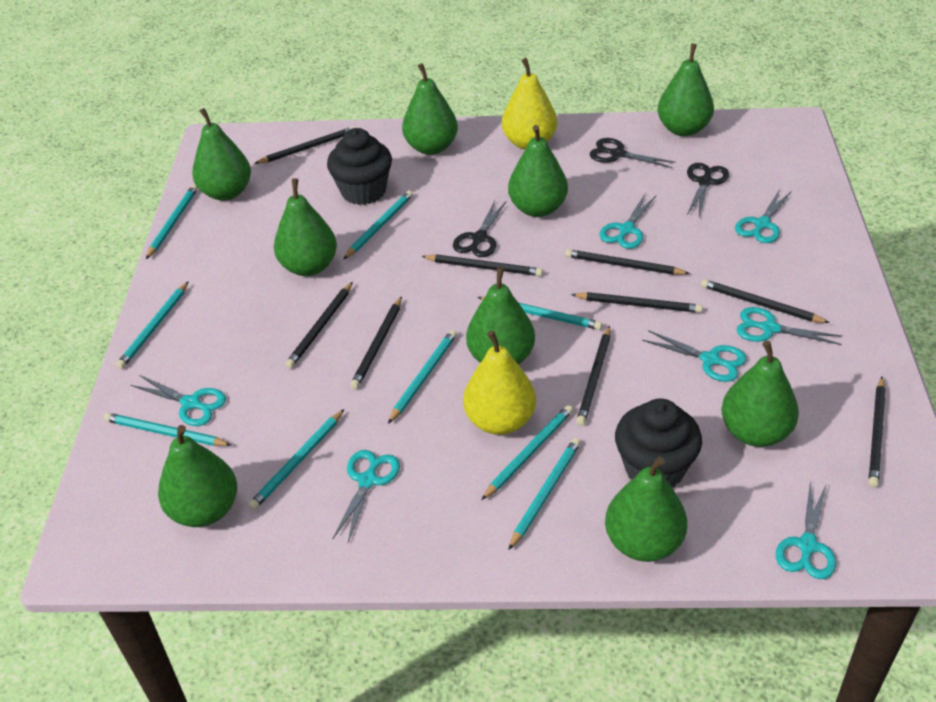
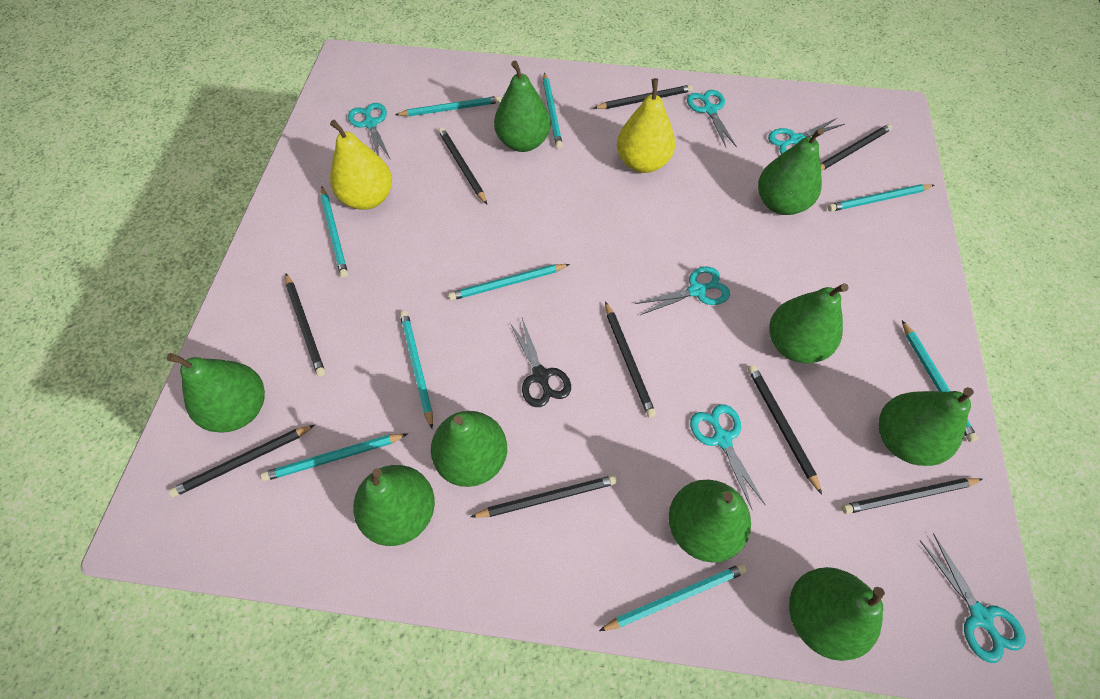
black cupcake: 2 -> 0
black scissors: 3 -> 1
turquoise scissors: 7 -> 6

